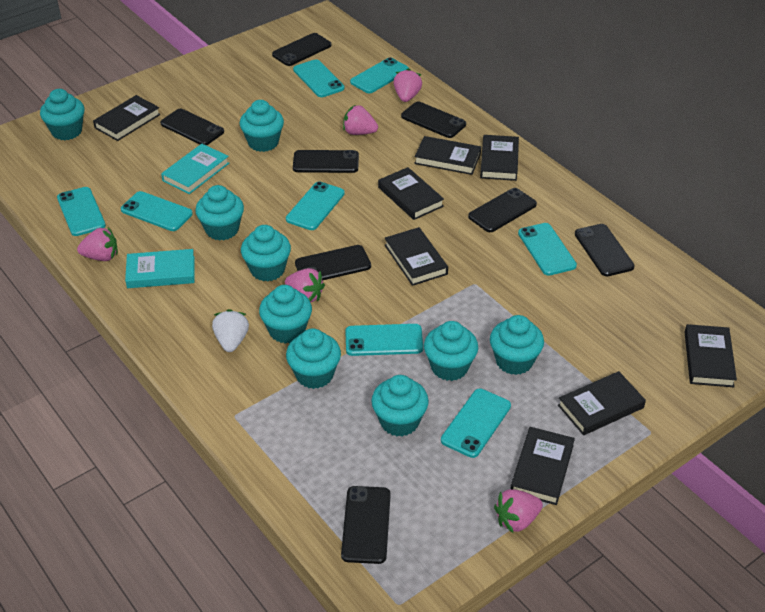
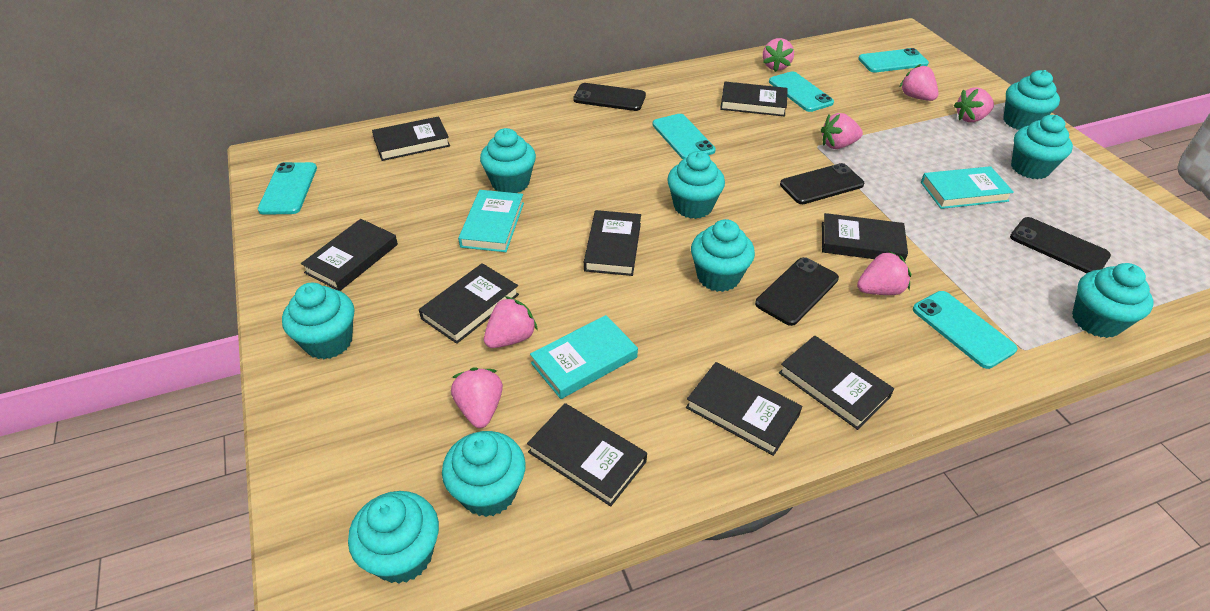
black book: 8 -> 9
black phone: 8 -> 4
pink strawberry: 5 -> 7
turquoise book: 2 -> 3
turquoise phone: 8 -> 5
white strawberry: 1 -> 0

